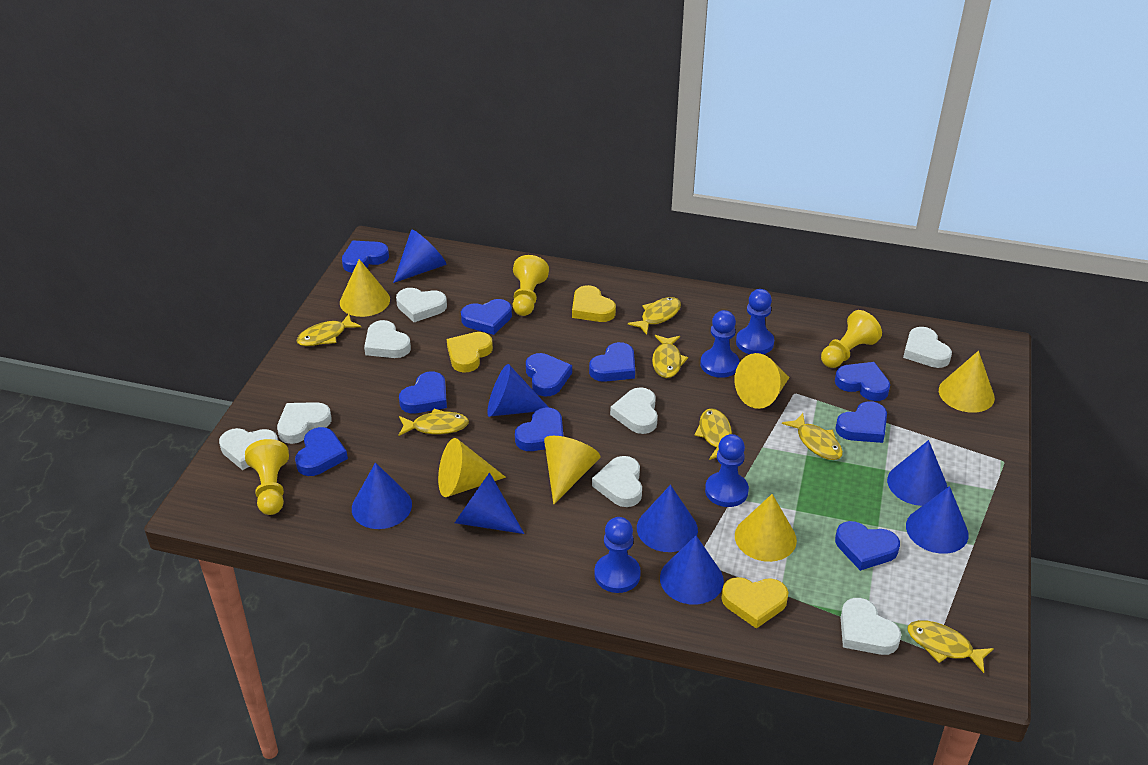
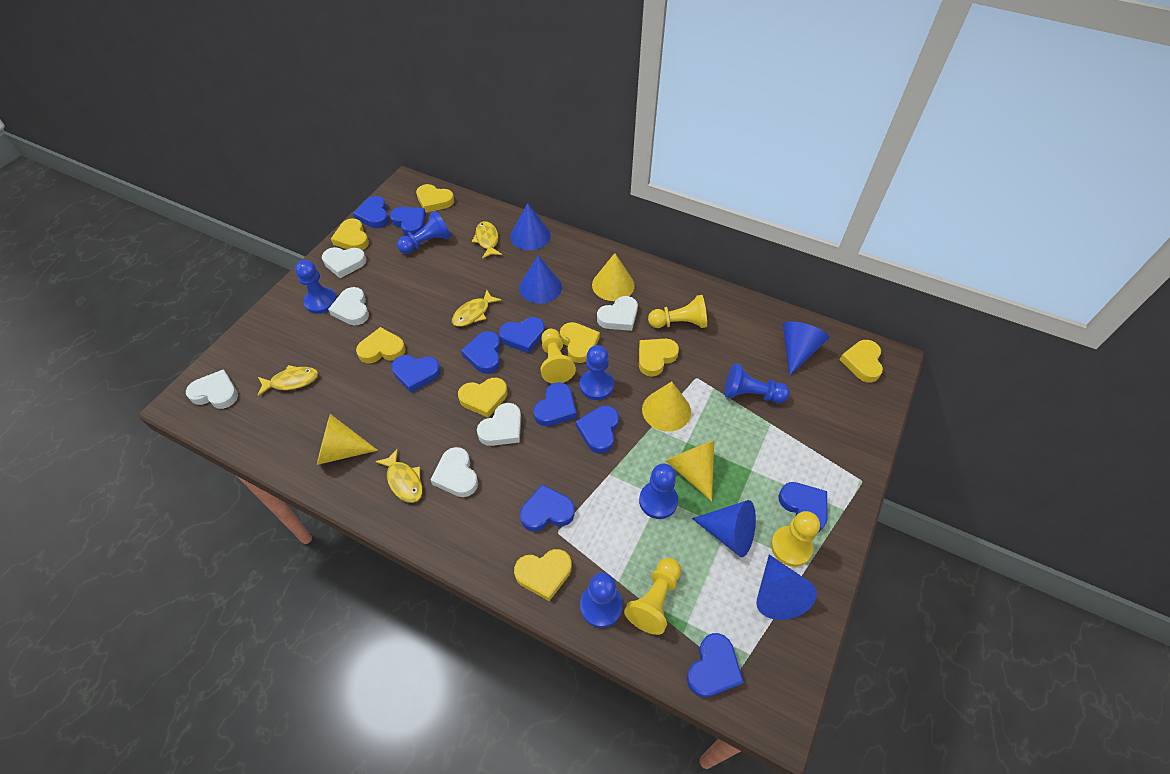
blue cone: 8 -> 5
blue pawn: 4 -> 6
white heart: 8 -> 6
yellow cone: 6 -> 4
yellow fish: 7 -> 4
yellow heart: 3 -> 8
yellow pawn: 3 -> 4

